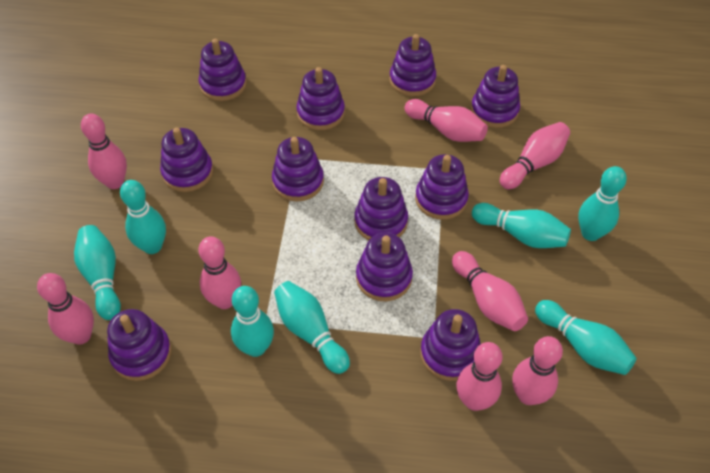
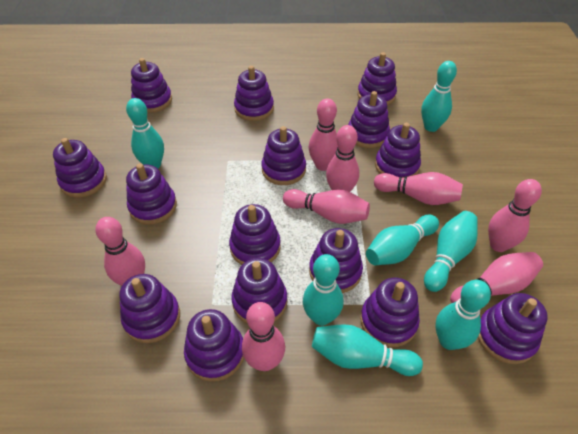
purple stacking toy: 11 -> 15

